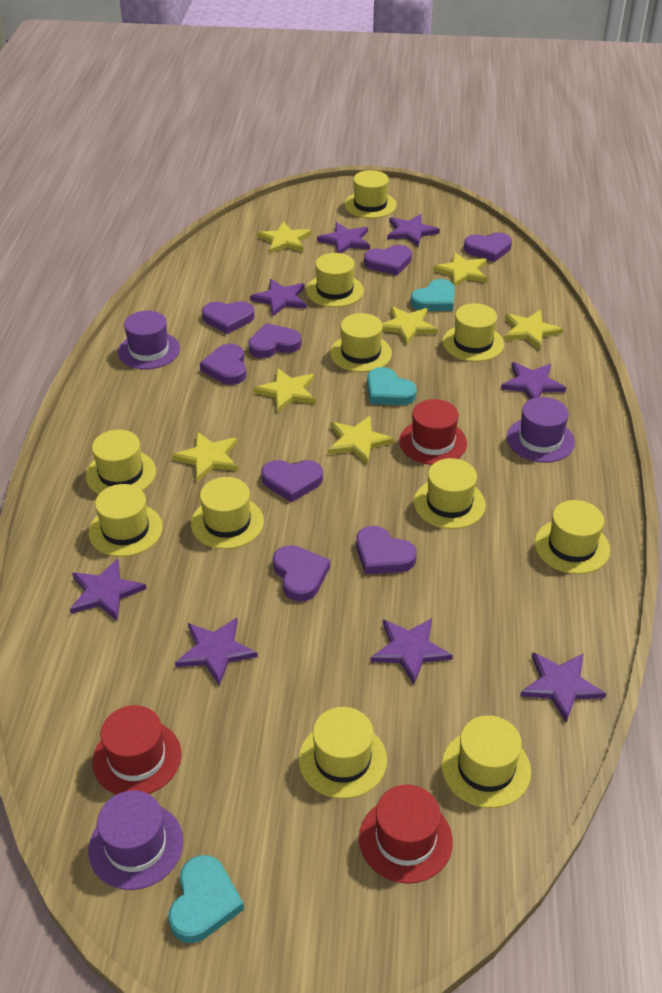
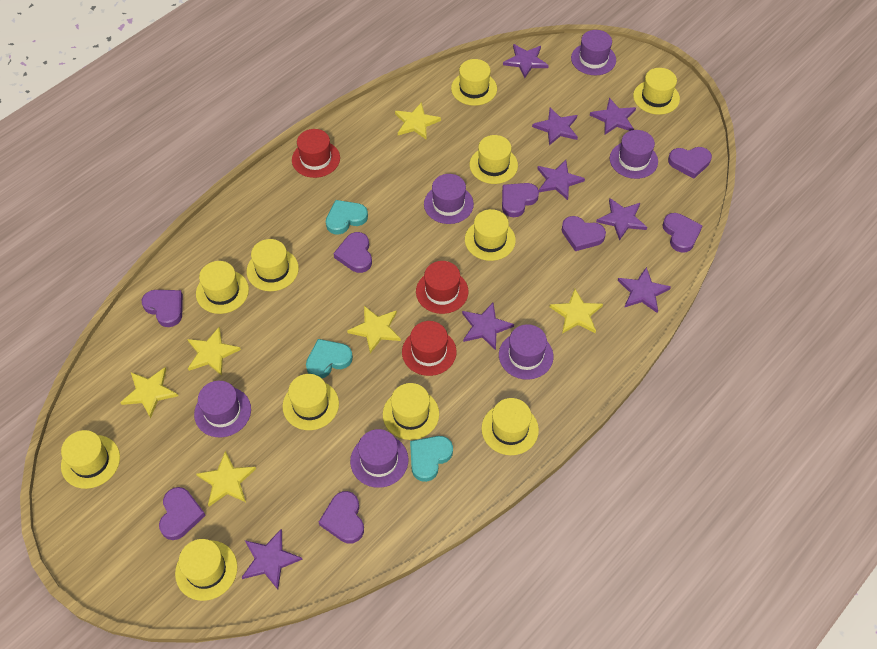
purple hat: 3 -> 6
yellow star: 7 -> 6

